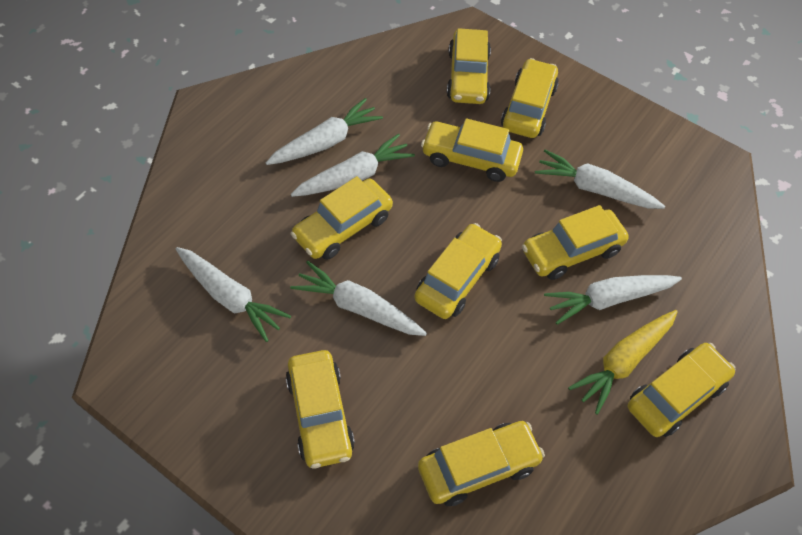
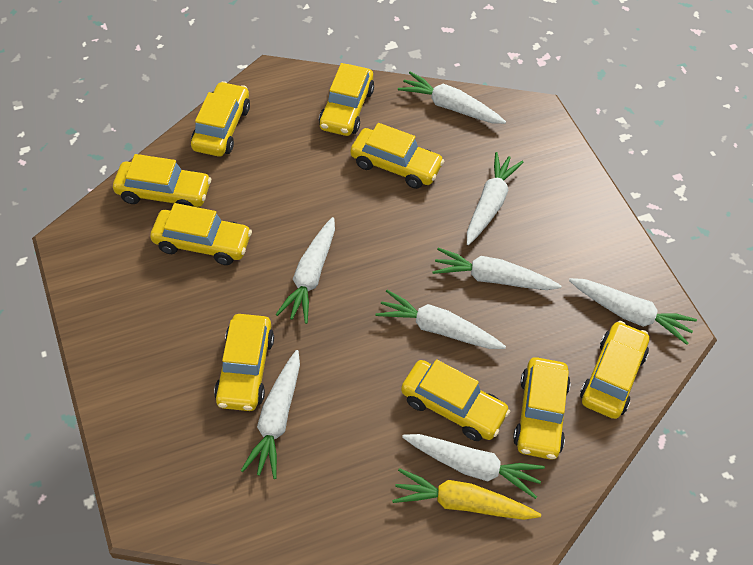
white carrot: 6 -> 8

